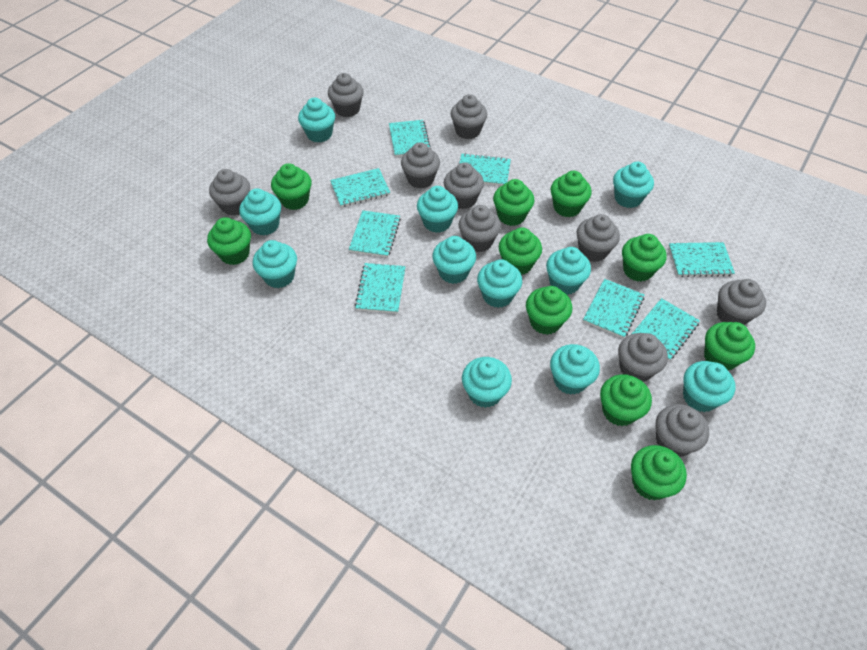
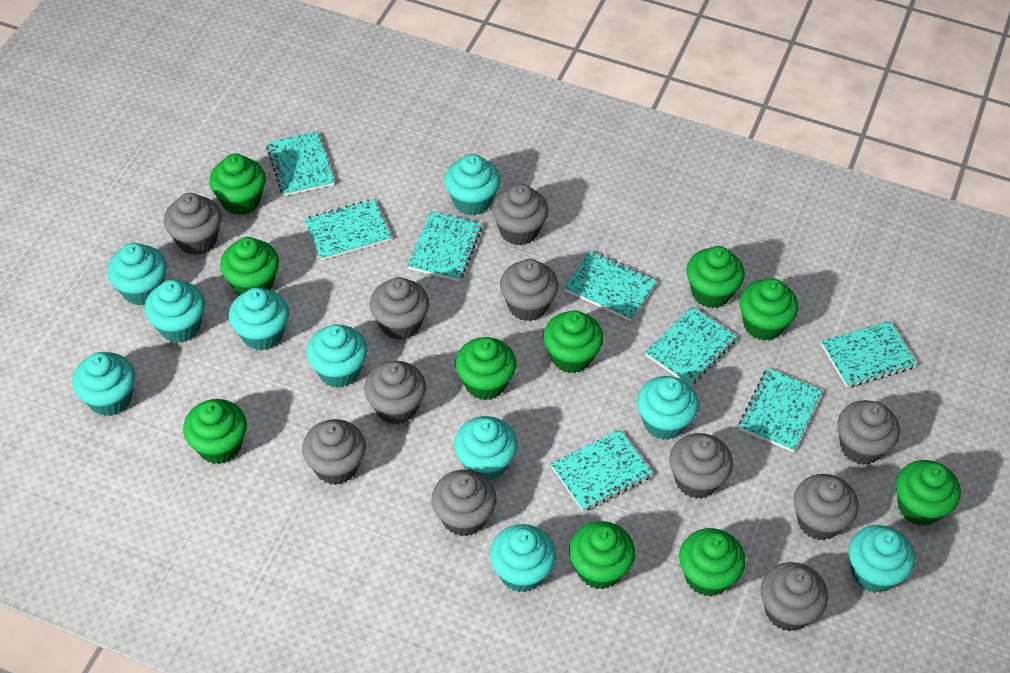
grey cupcake: 10 -> 11
turquoise cupcake: 11 -> 10

